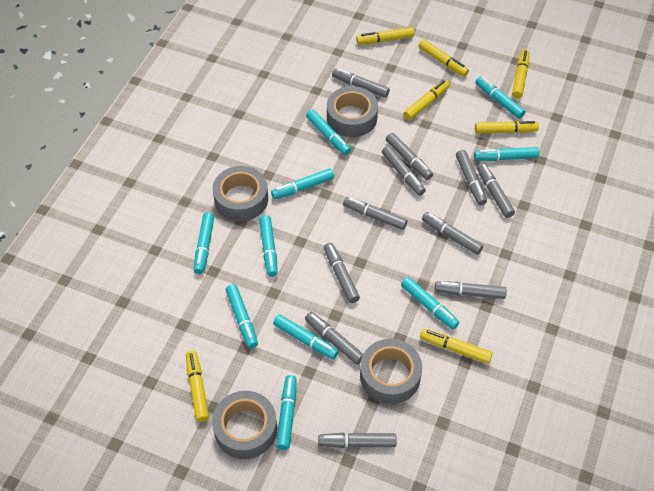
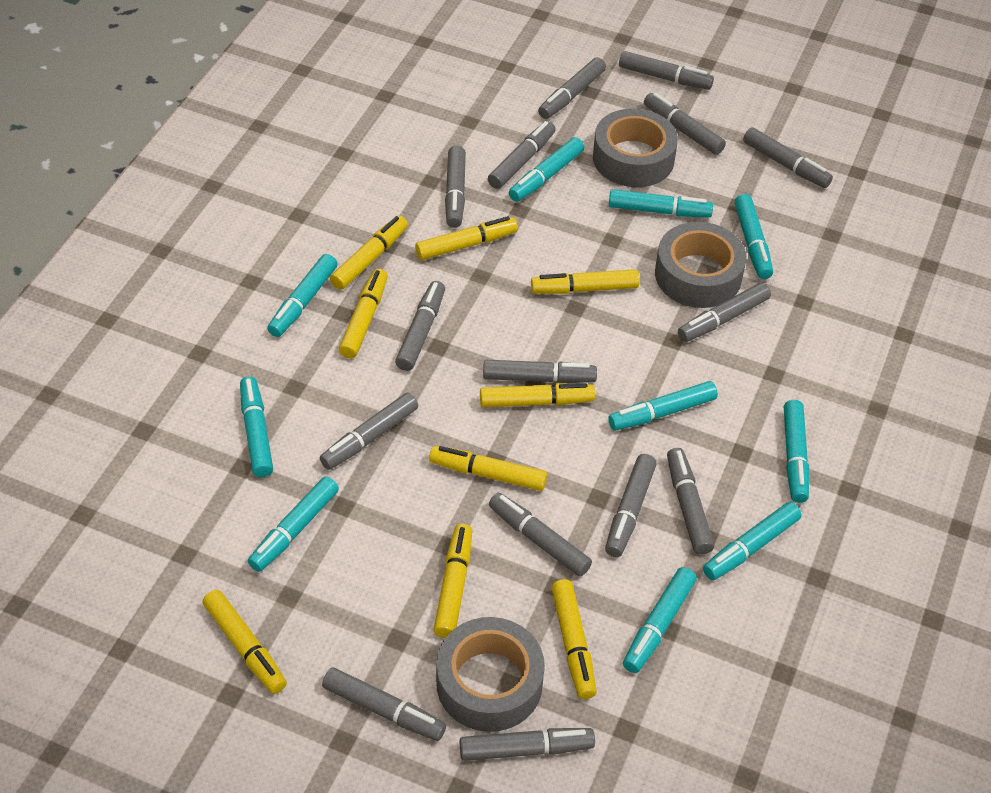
grey marker: 11 -> 15
grey tape: 4 -> 3
yellow marker: 7 -> 9

